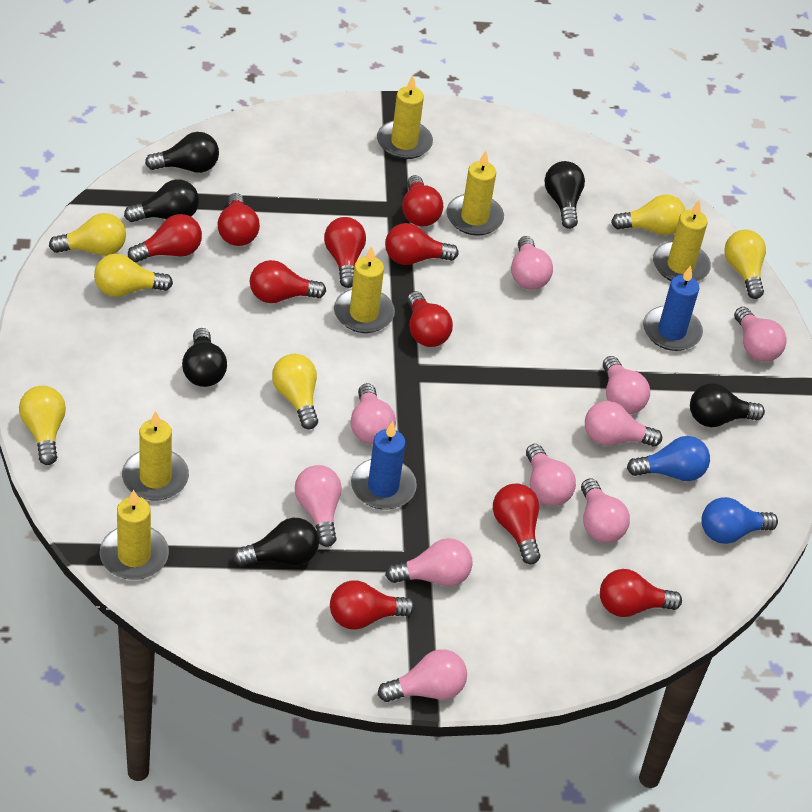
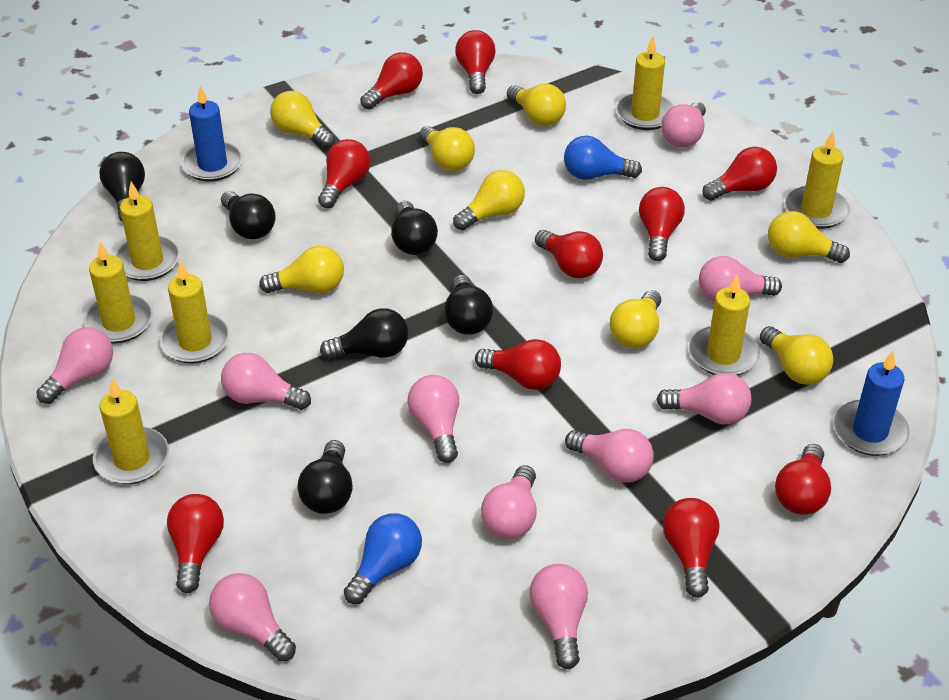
yellow candle: 6 -> 7
yellow light bulb: 6 -> 8

